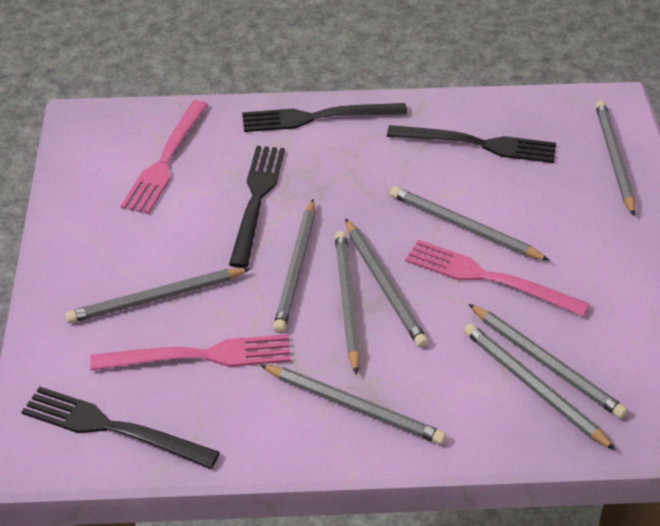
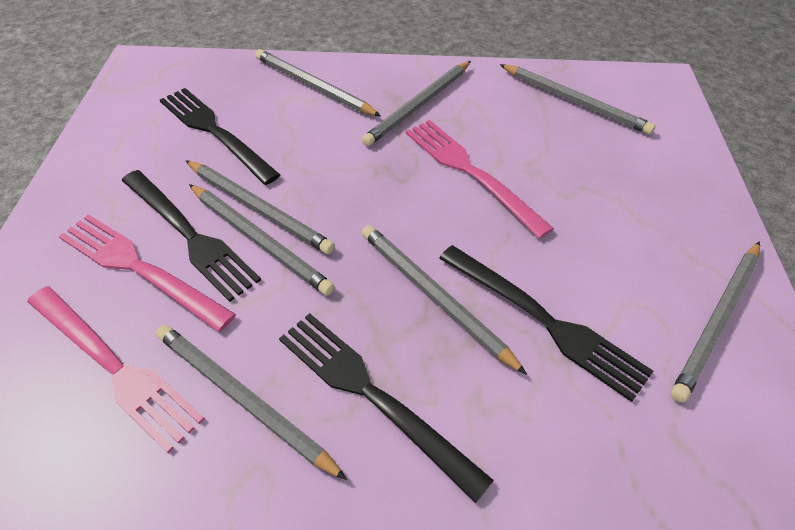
grey pencil: 9 -> 8

